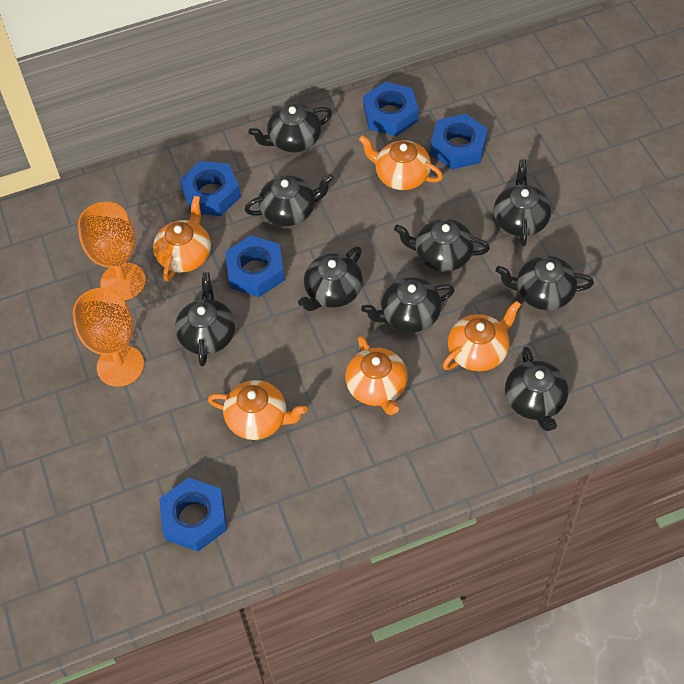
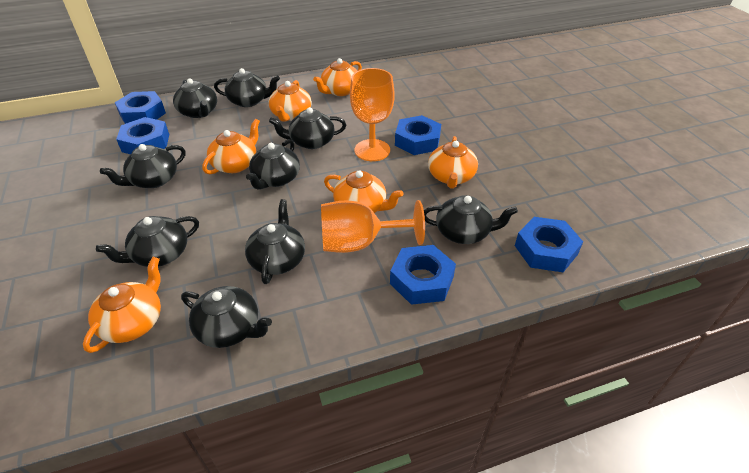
orange teapot: 5 -> 6

